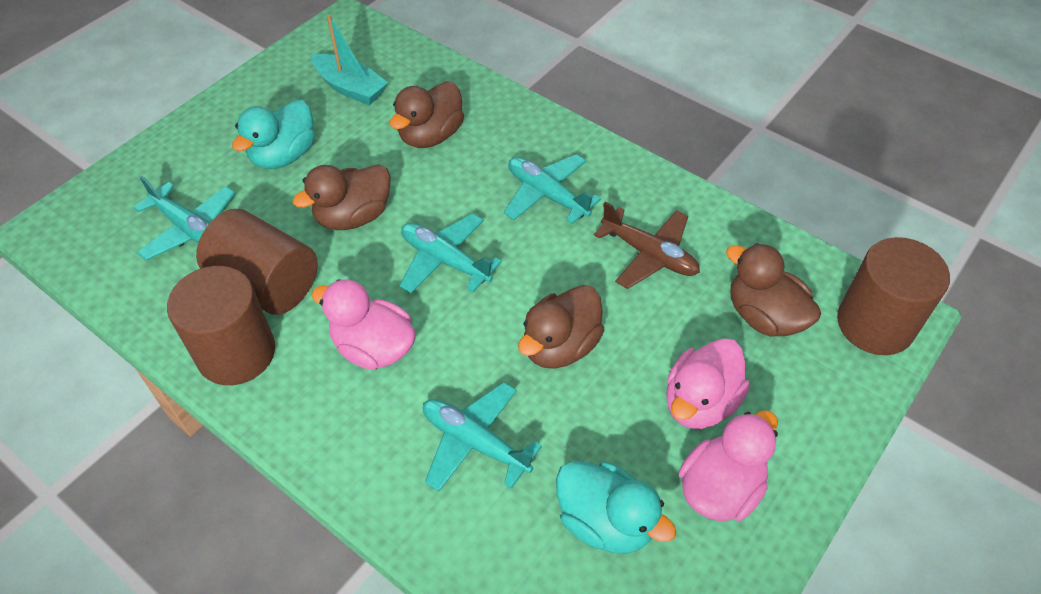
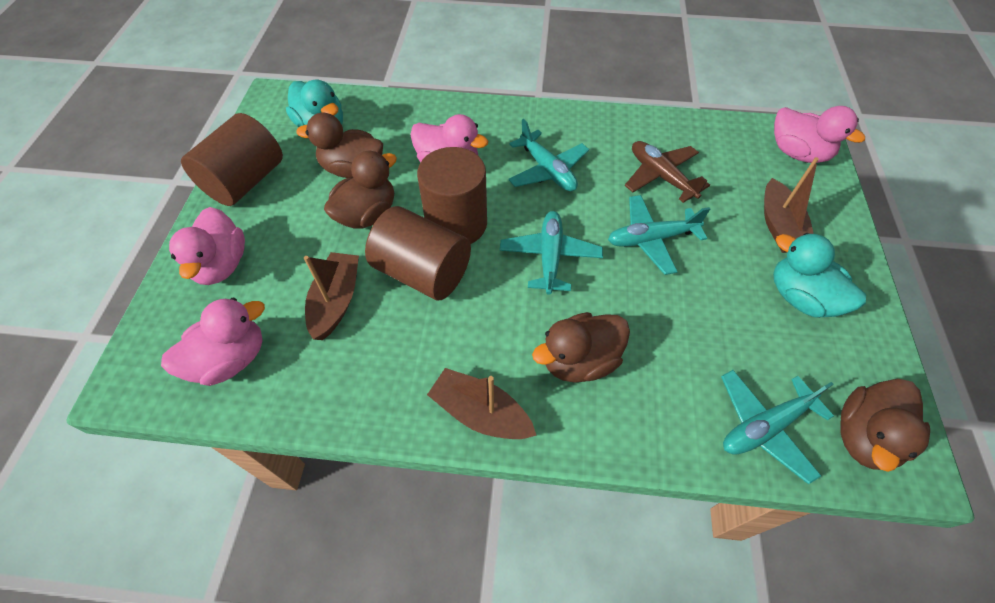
brown boat: 0 -> 3
pink duck: 3 -> 4
turquoise boat: 1 -> 0

